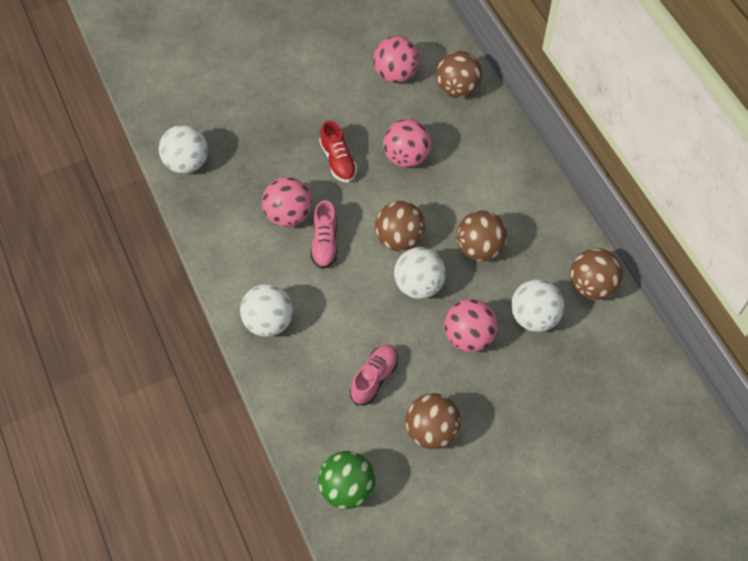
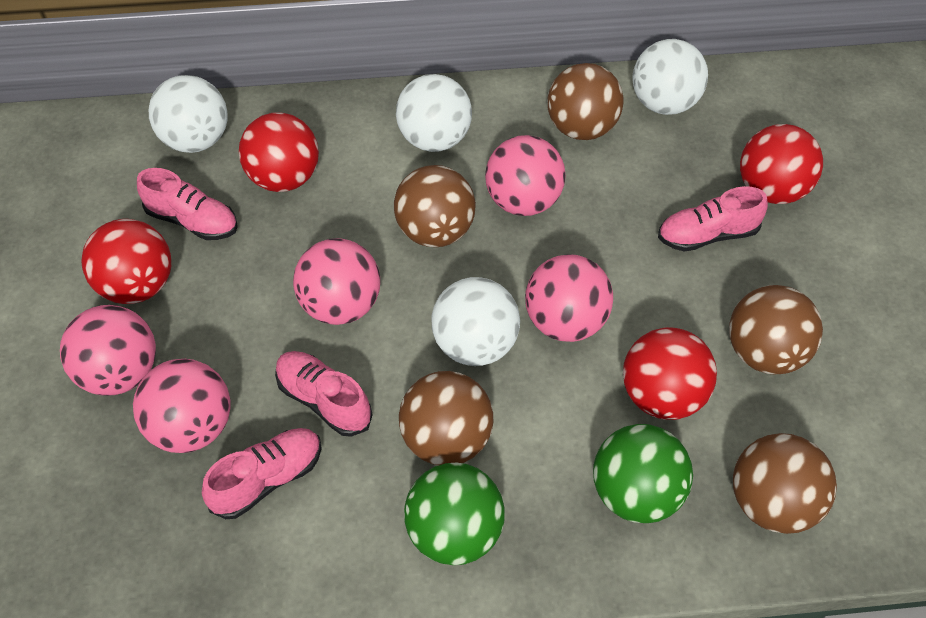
green ball: 1 -> 2
pink ball: 4 -> 5
pink shoe: 2 -> 4
red ball: 0 -> 4
red shoe: 1 -> 0

